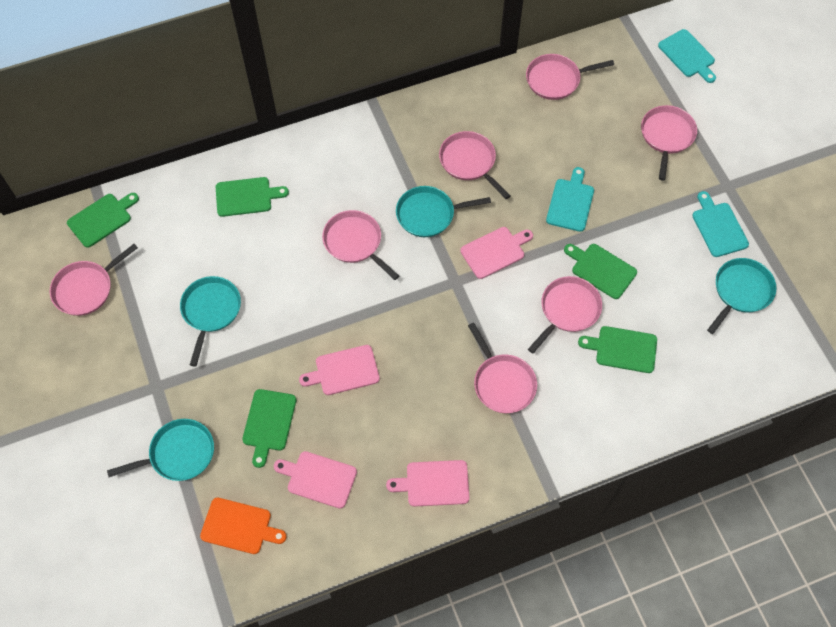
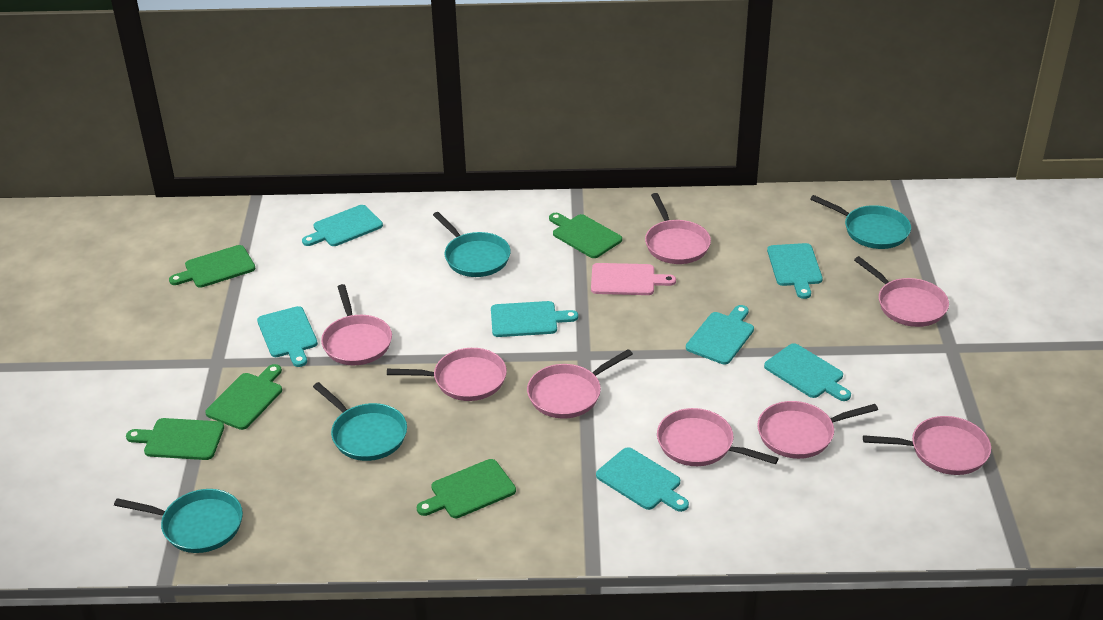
orange cutting board: 1 -> 0
pink cutting board: 4 -> 1
pink pan: 7 -> 8
turquoise cutting board: 3 -> 7

